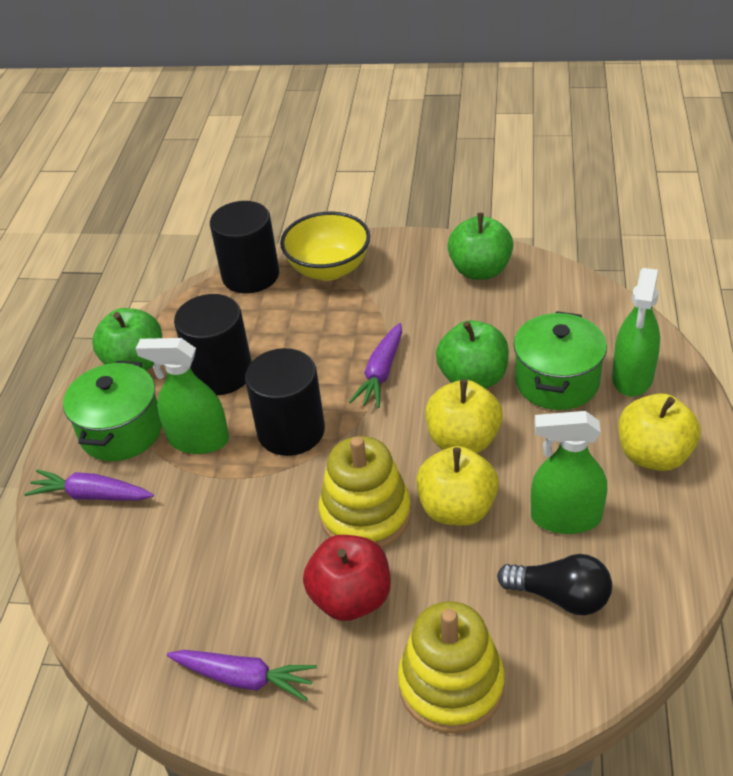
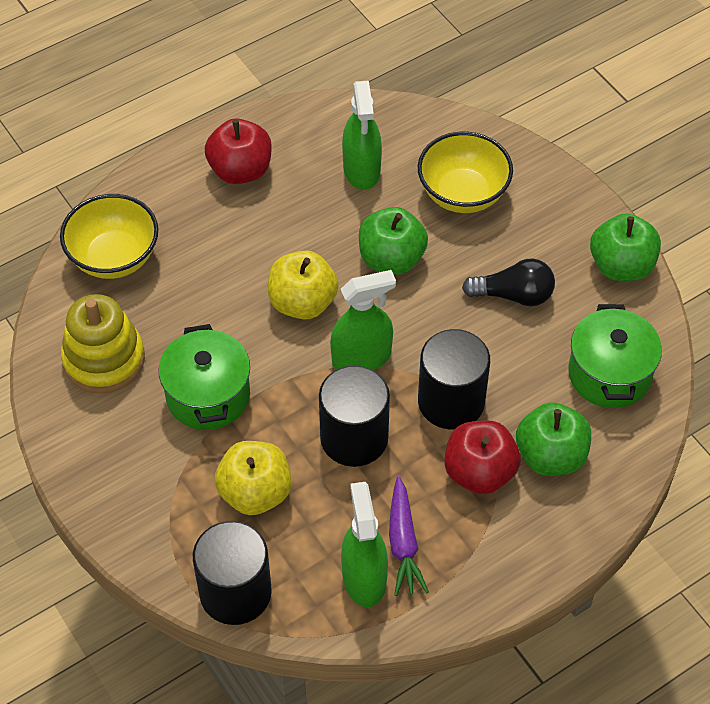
purple carrot: 3 -> 1
red apple: 1 -> 2
yellow apple: 3 -> 2
yellow bowl: 1 -> 2
yellow stacking toy: 2 -> 1

